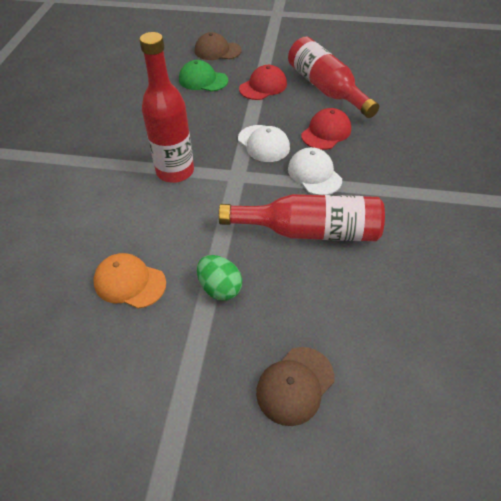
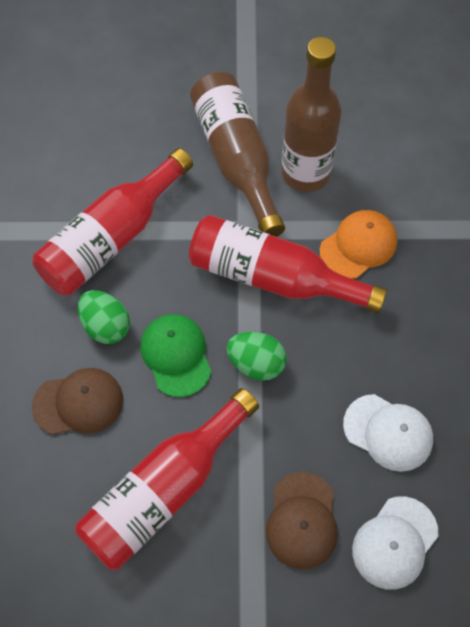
brown bottle: 0 -> 2
green egg: 1 -> 2
red cap: 2 -> 0

